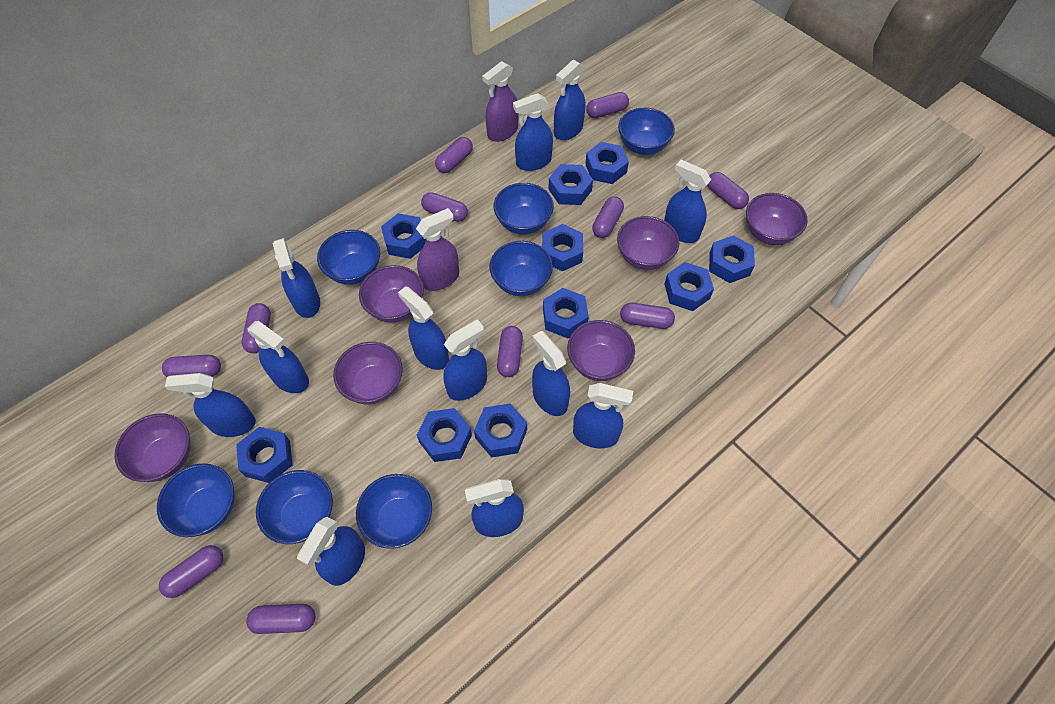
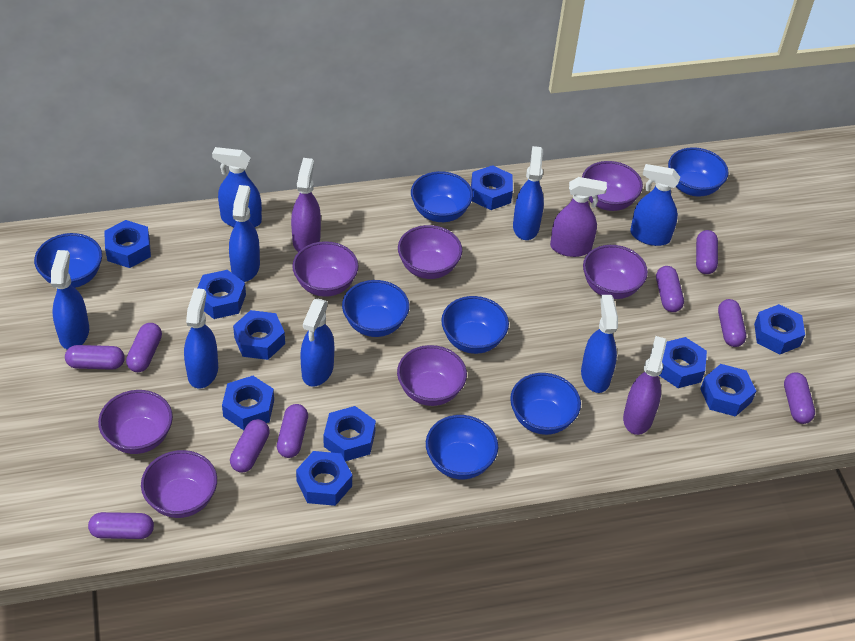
blue spray bottle: 12 -> 8
purple bowl: 6 -> 7
purple capsule: 11 -> 9
purple spray bottle: 2 -> 3

